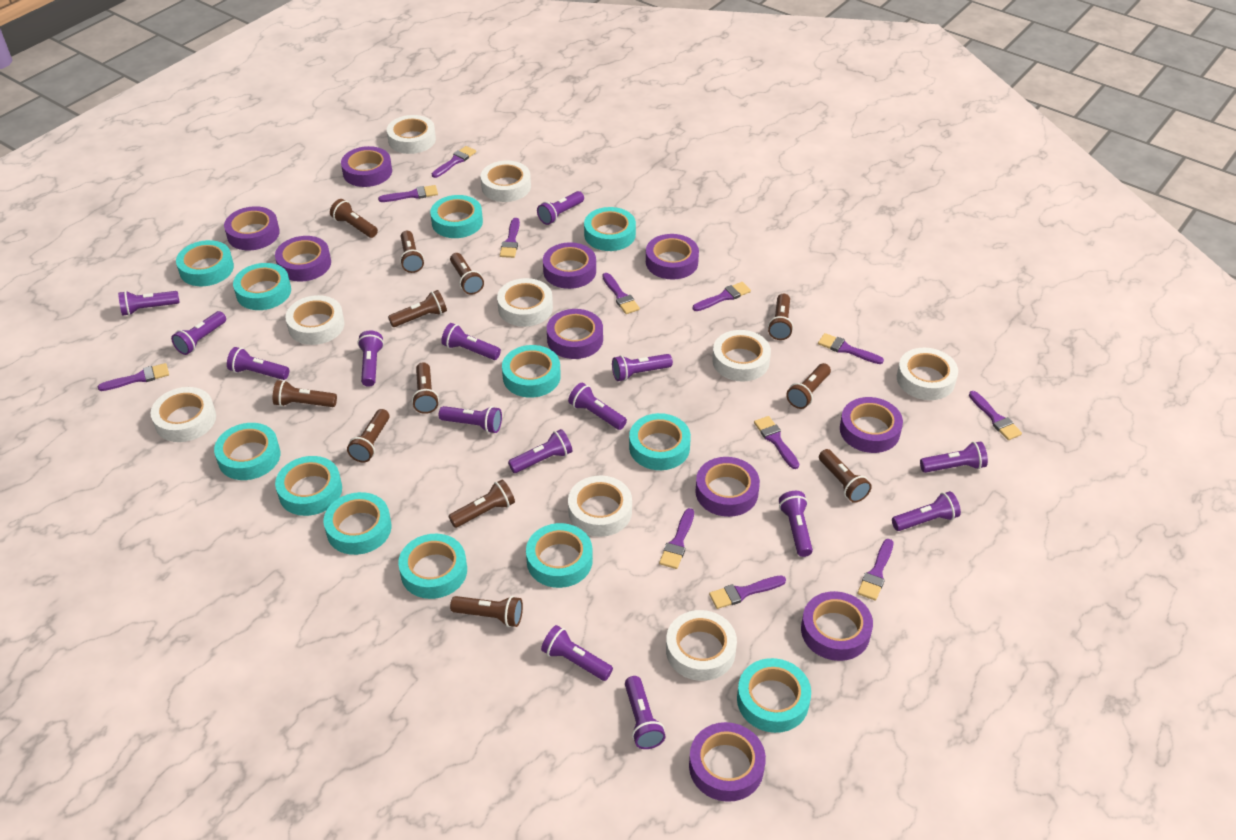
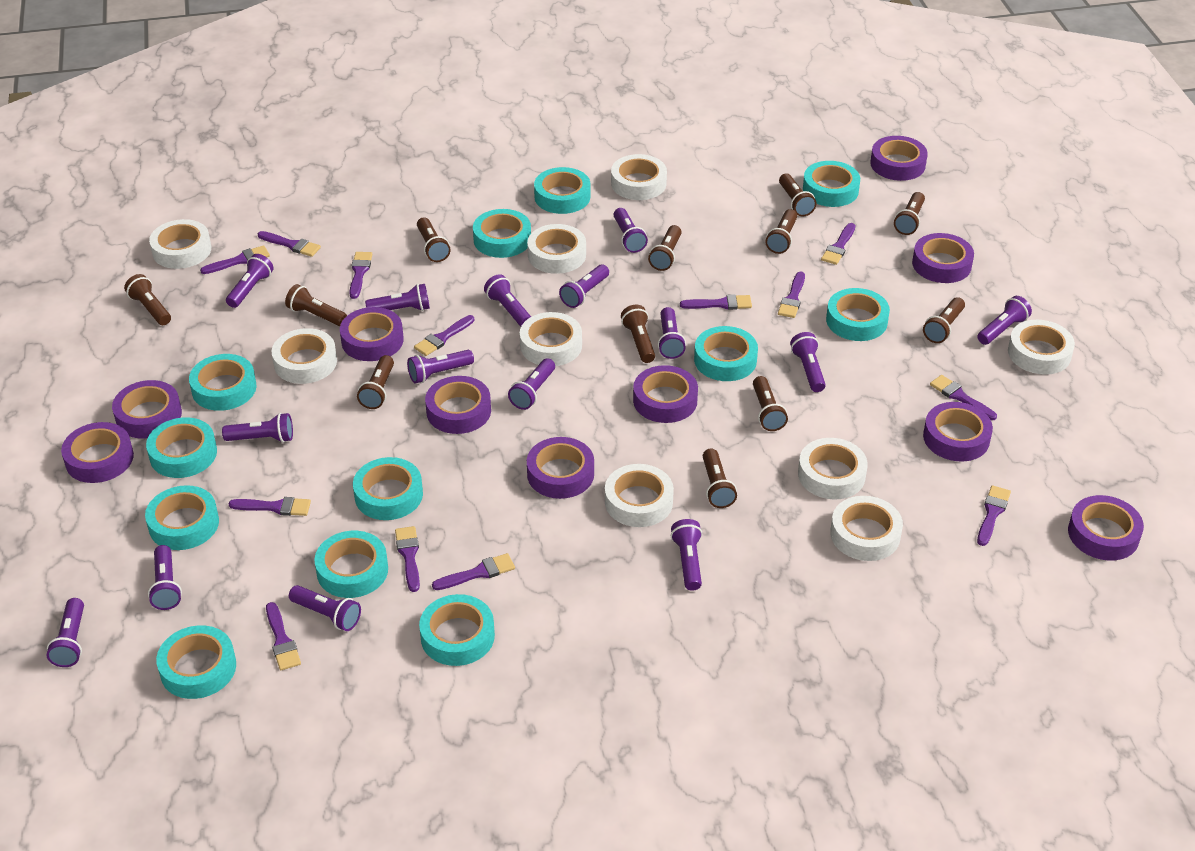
purple brush: 12 -> 13

